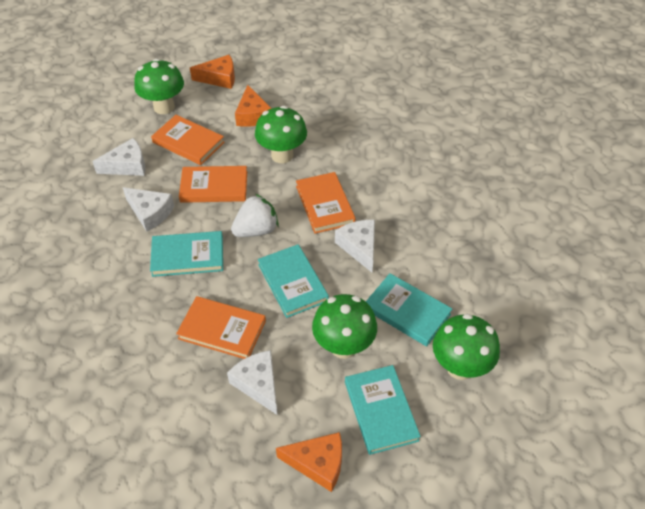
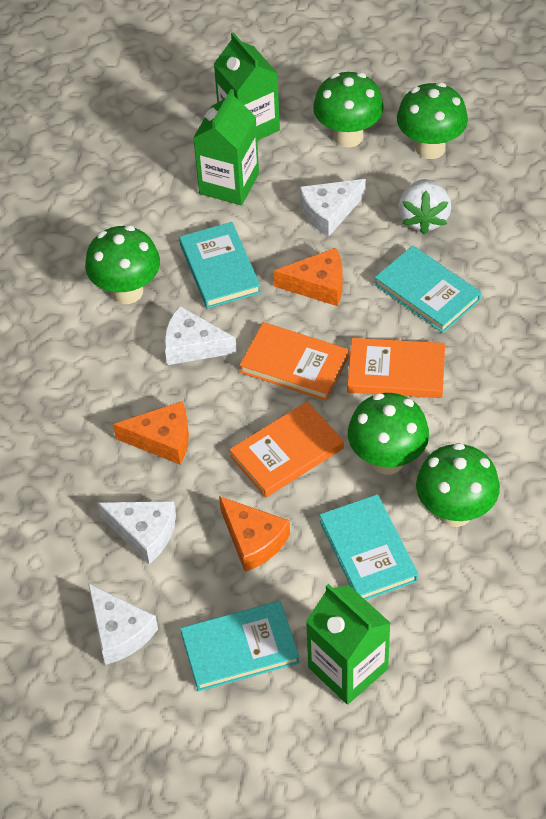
green carton: 0 -> 3
green mushroom: 4 -> 5
orange book: 4 -> 3

